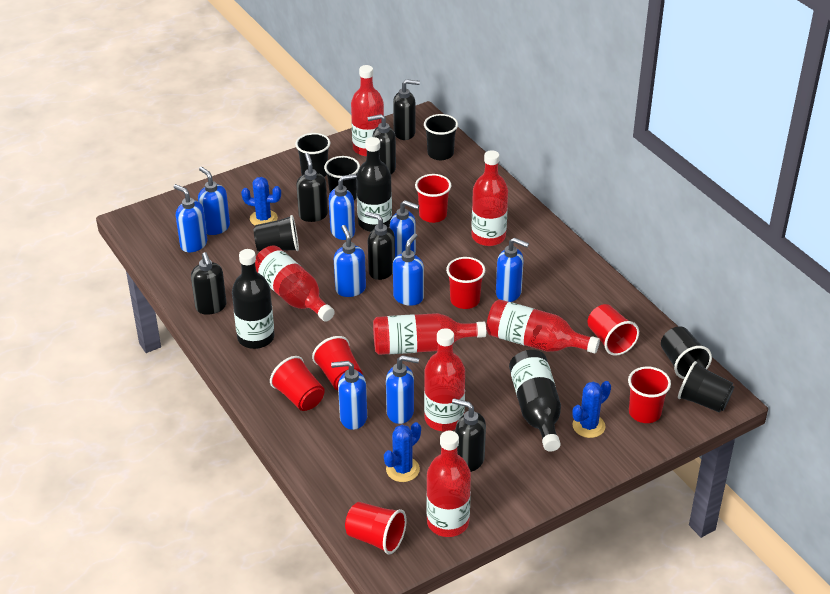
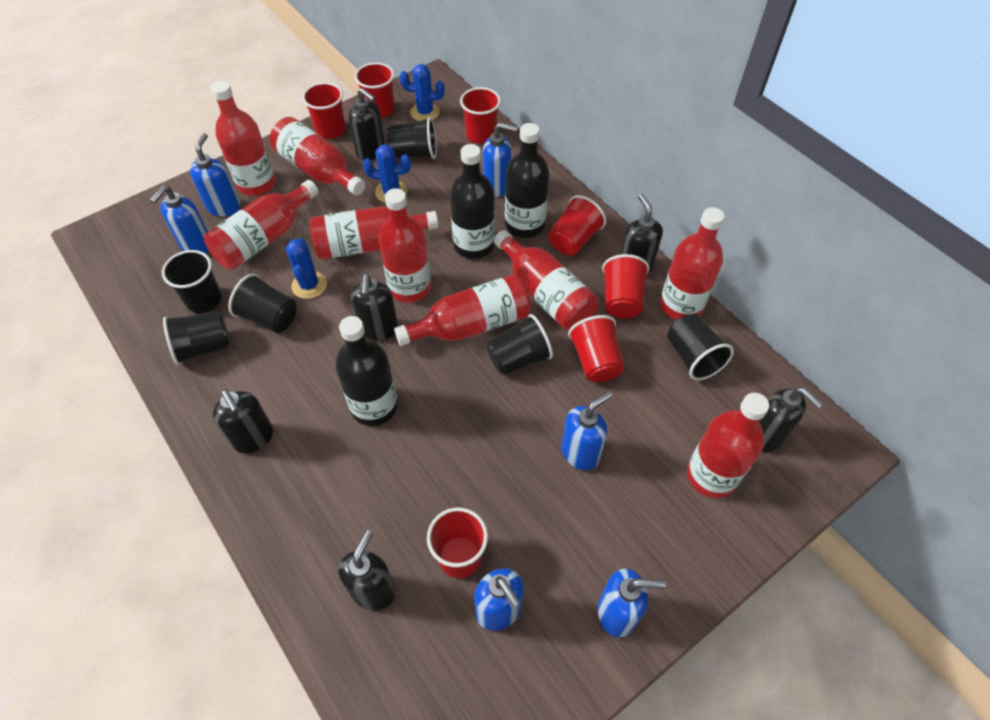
blue soap dispenser: 9 -> 6
red bottle: 7 -> 9

